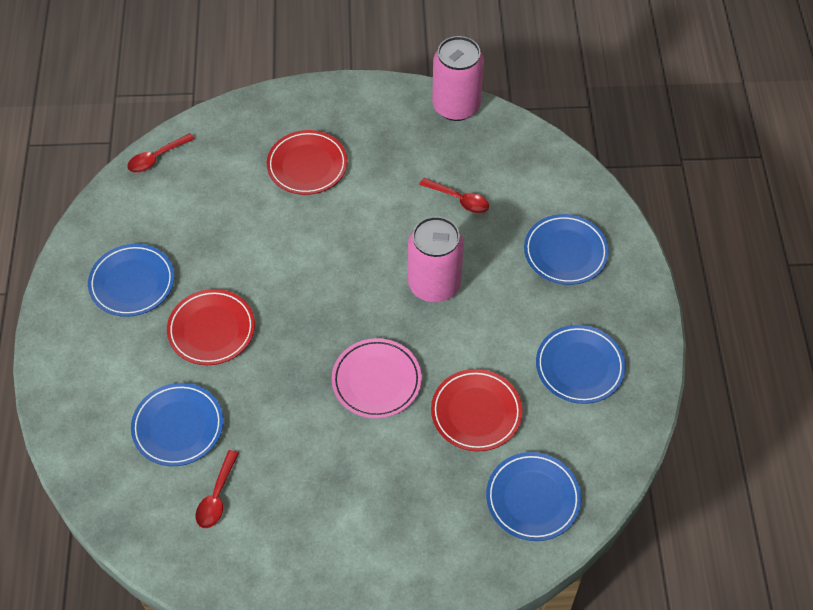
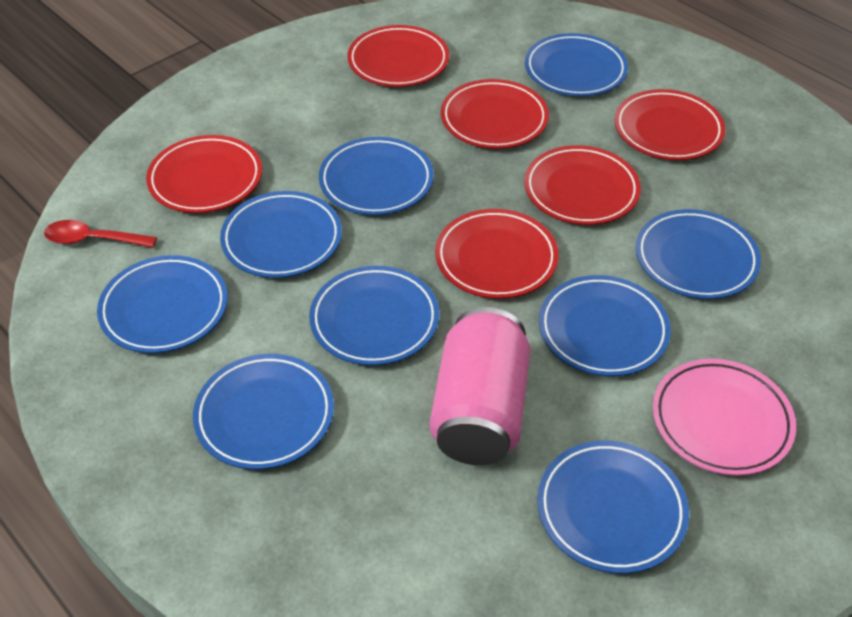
blue plate: 5 -> 9
pink can: 2 -> 1
red plate: 3 -> 6
red spoon: 3 -> 1

